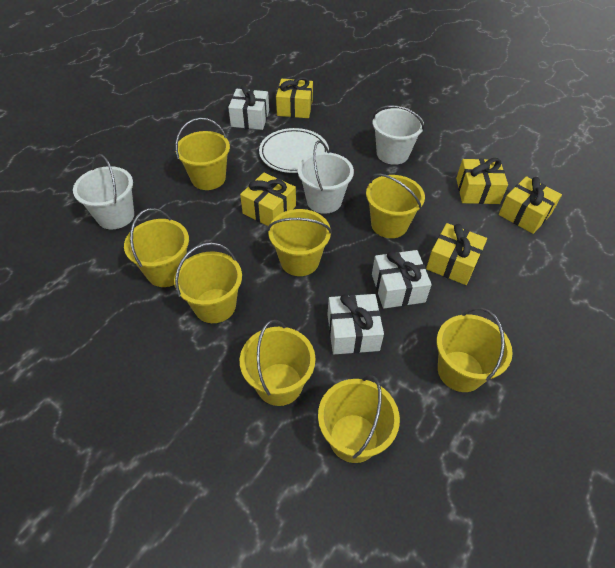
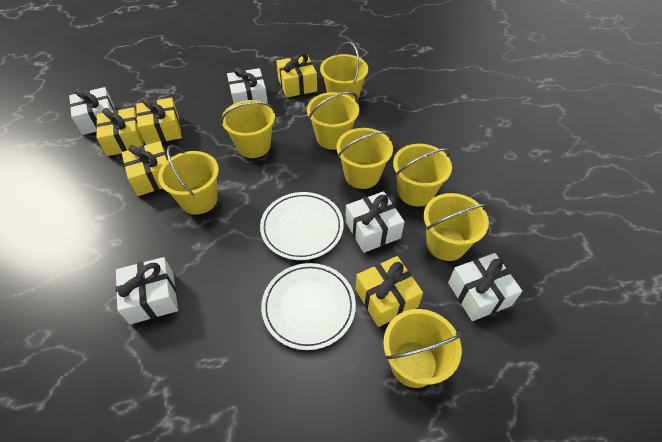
white bucket: 3 -> 0
white gift: 3 -> 5
white plate: 1 -> 2

